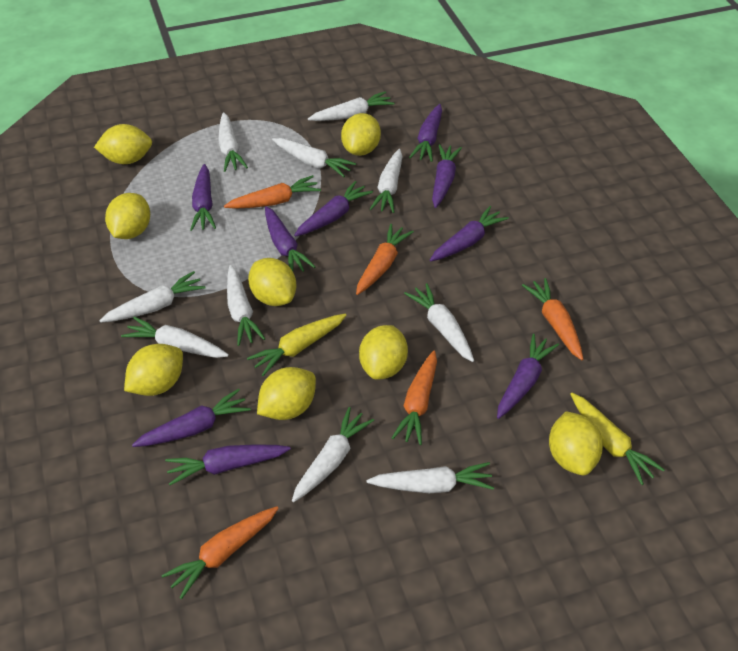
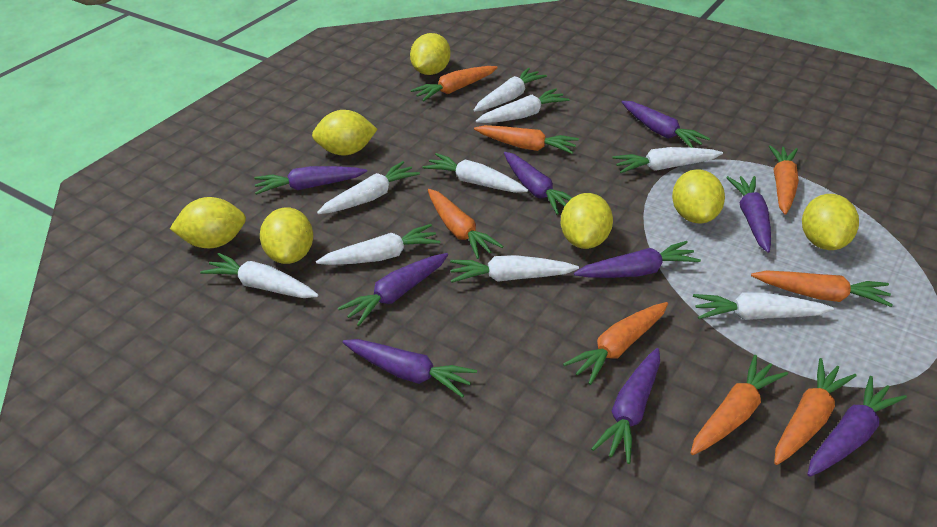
orange carrot: 5 -> 8
white carrot: 10 -> 9
yellow carrot: 2 -> 0
yellow lemon: 8 -> 7

